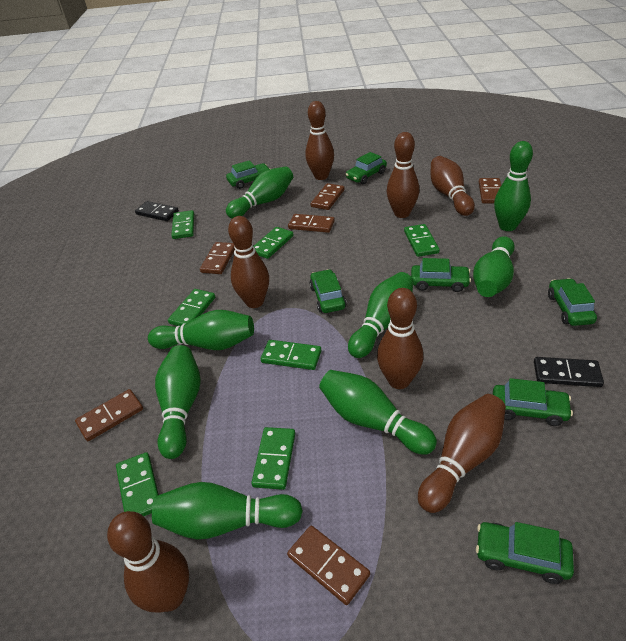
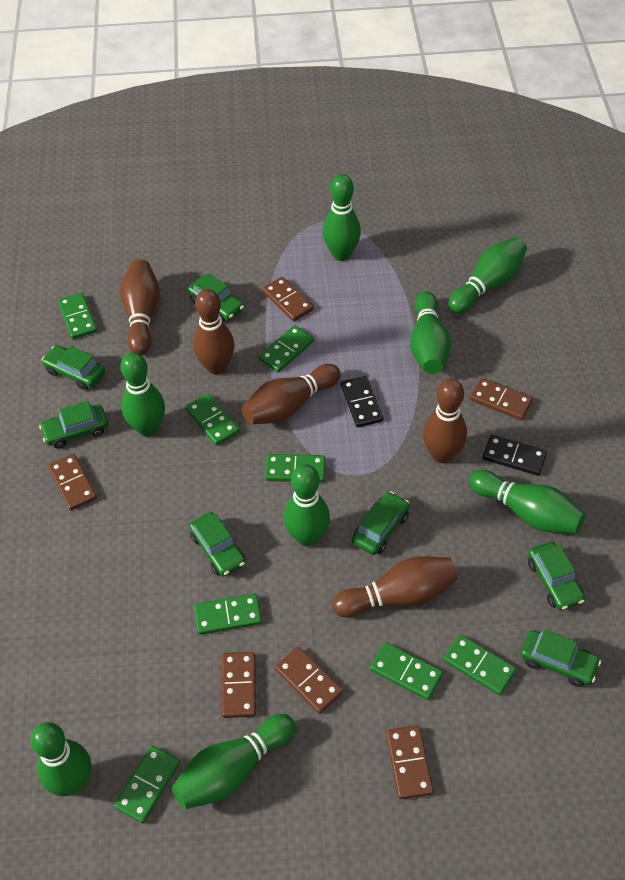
brown bowling pin: 7 -> 5
green domino: 7 -> 8

